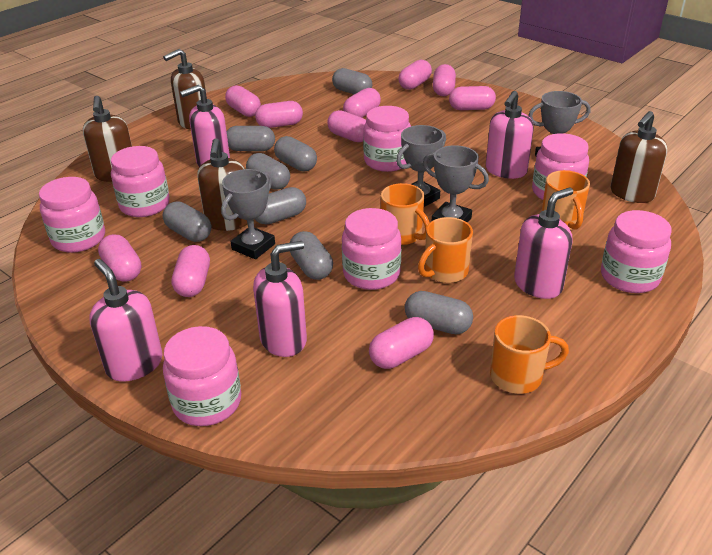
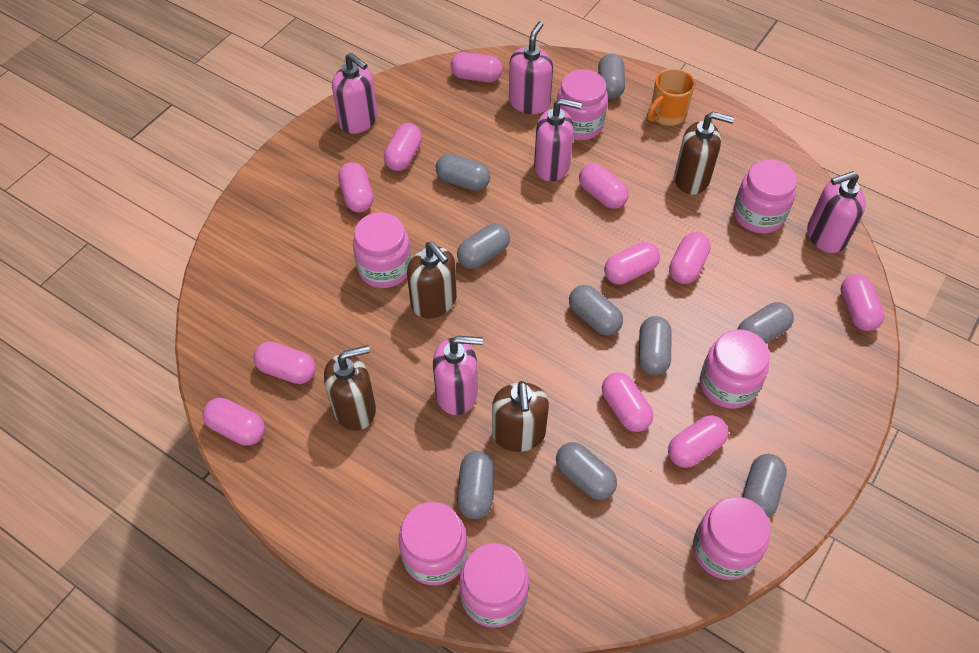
grey capsule: 8 -> 9
grey trophy: 4 -> 0
orange mug: 4 -> 1
pink capsule: 10 -> 11

